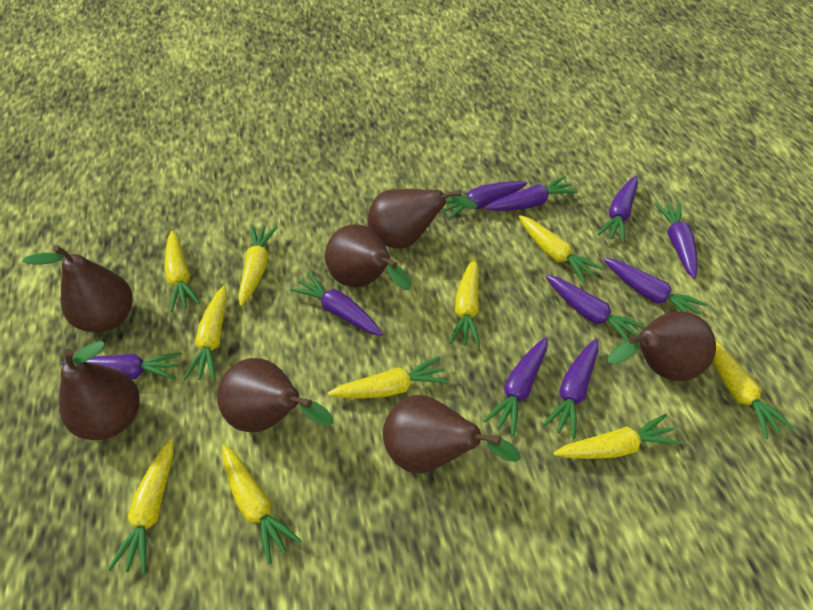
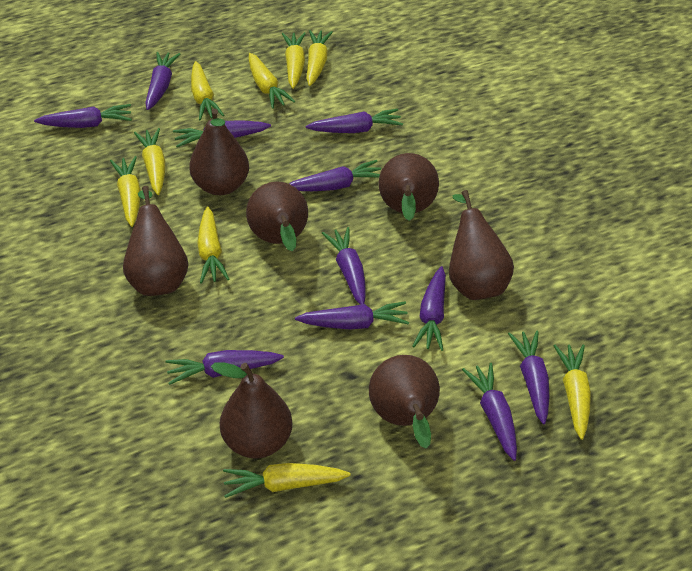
purple carrot: 10 -> 11
yellow carrot: 10 -> 9

